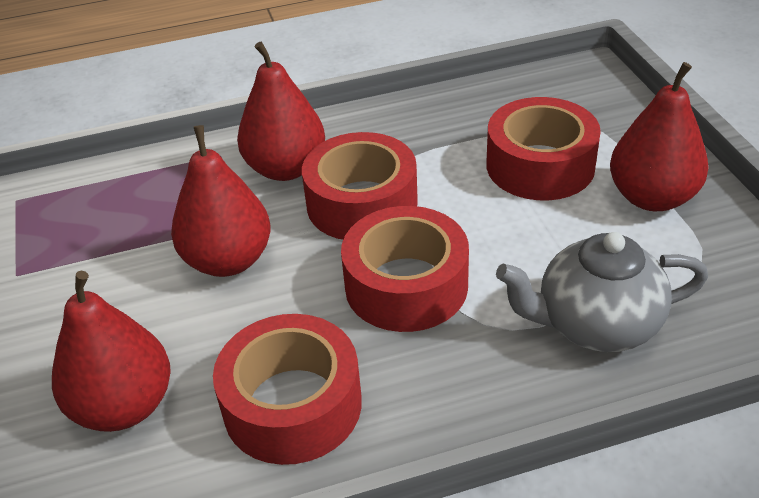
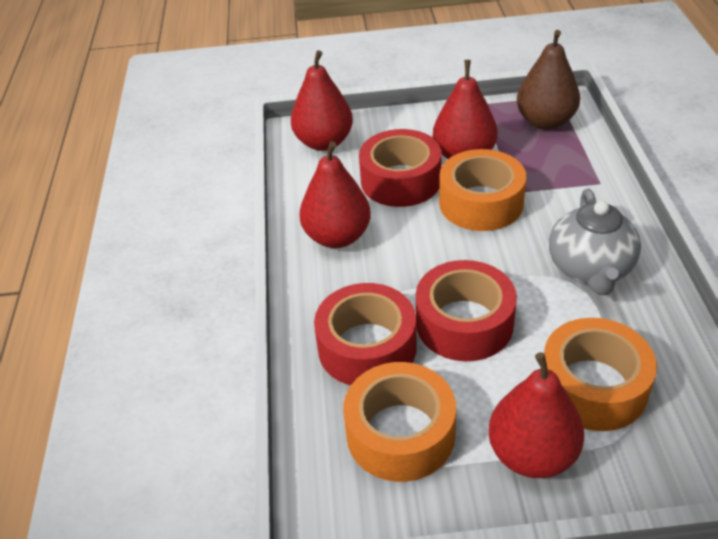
brown pear: 0 -> 1
orange tape: 0 -> 3
red tape: 4 -> 3

